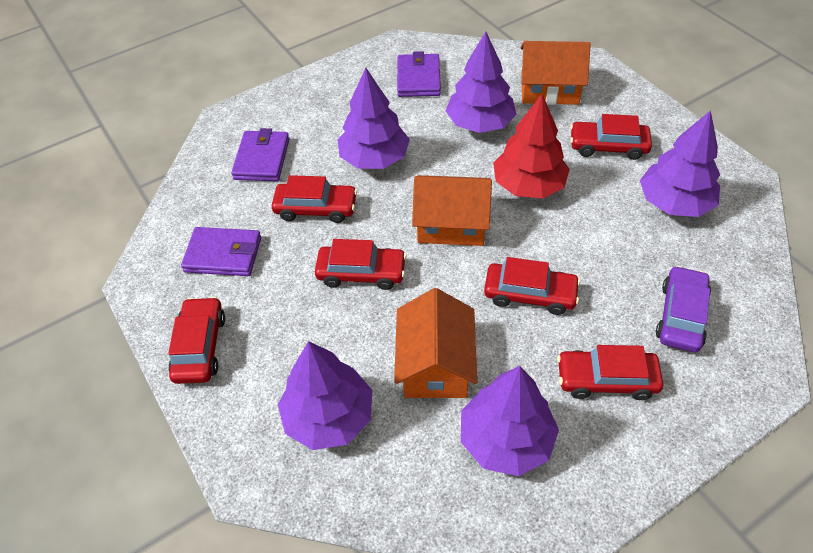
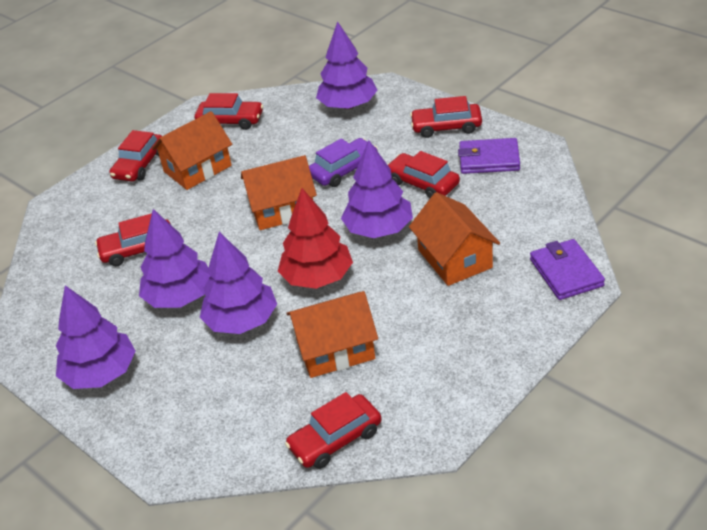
orange house: 3 -> 4
purple wallet: 3 -> 2

